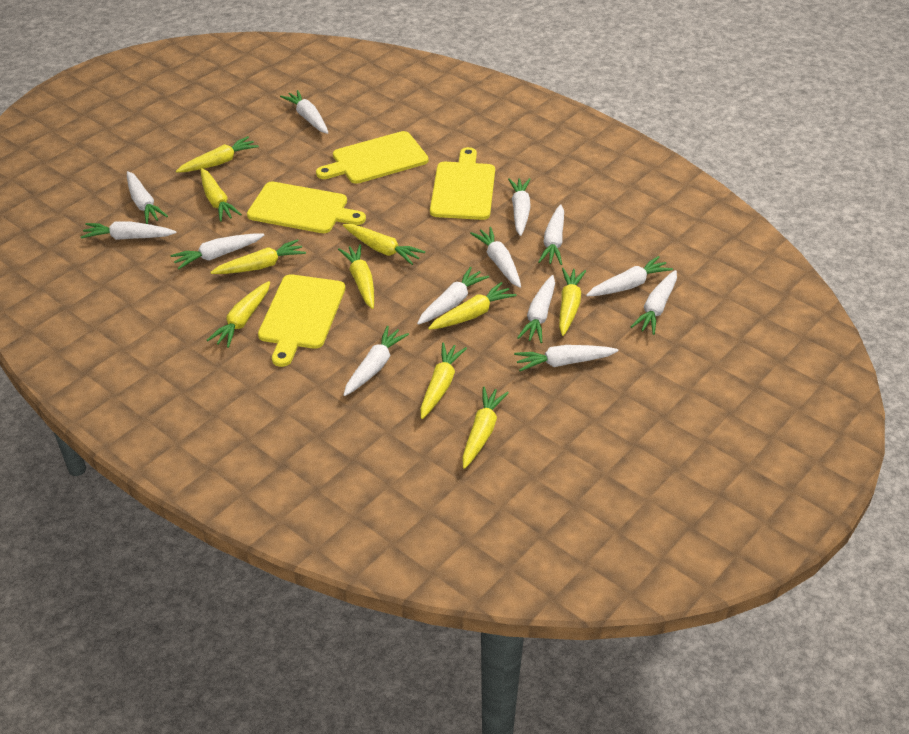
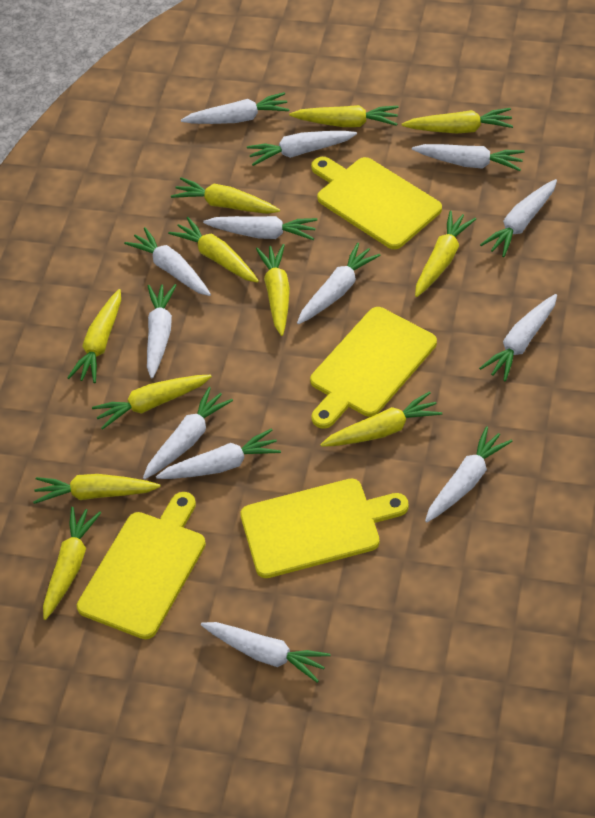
yellow carrot: 10 -> 11

